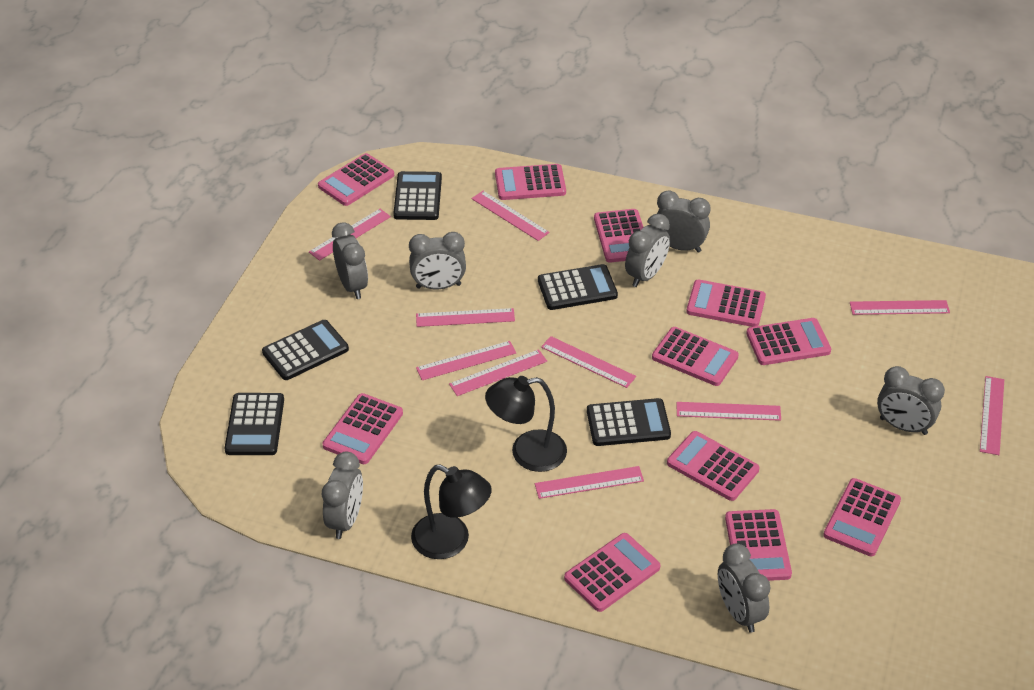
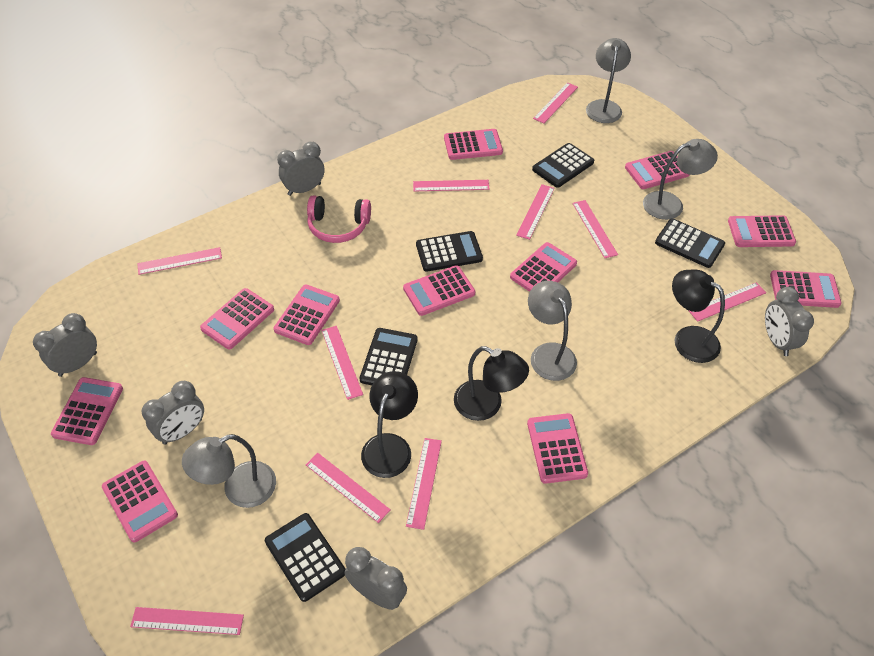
black lamp: 2 -> 3
grey clock: 7 -> 5
grey lamp: 0 -> 4
pink headphones: 0 -> 1

